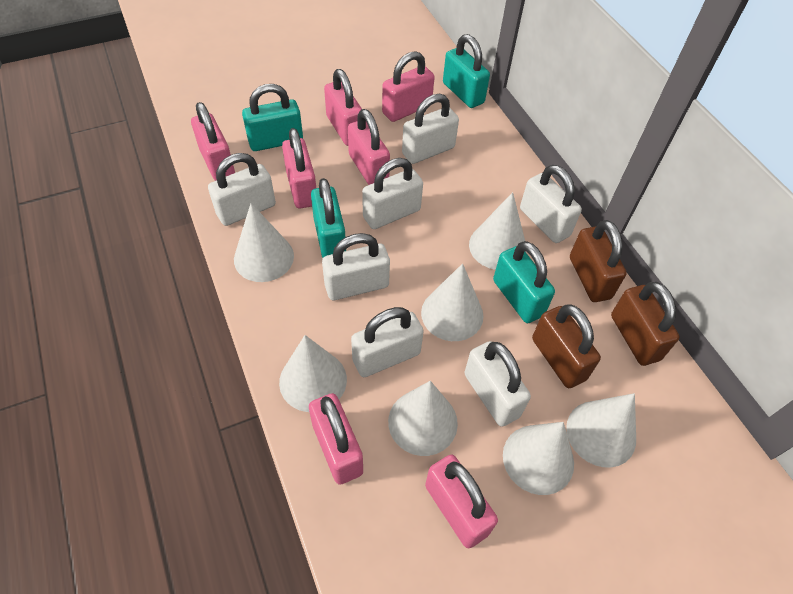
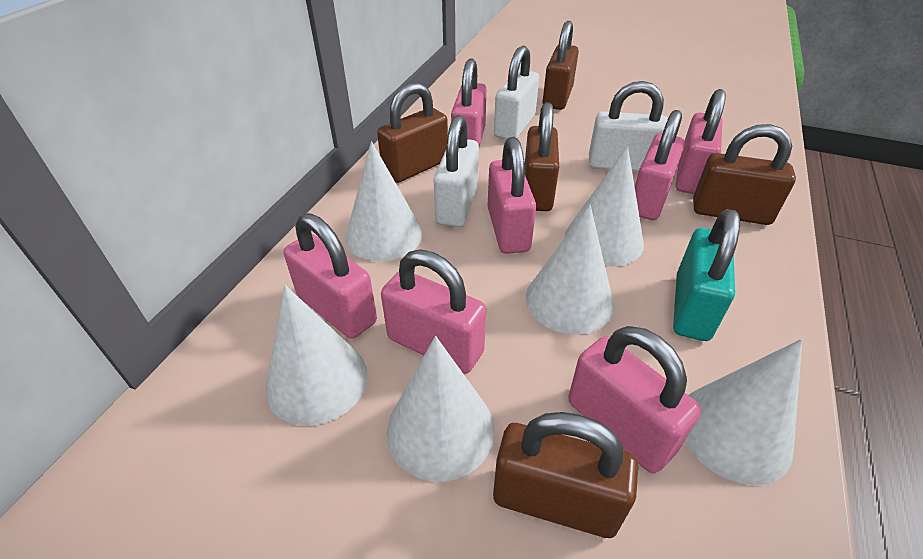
brown padlock: 3 -> 5
turquoise padlock: 4 -> 1
white cone: 7 -> 6
white padlock: 7 -> 3

